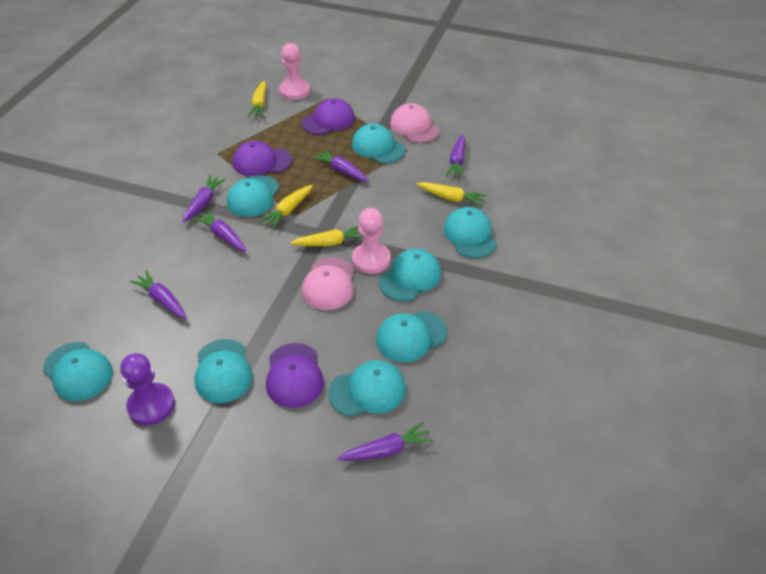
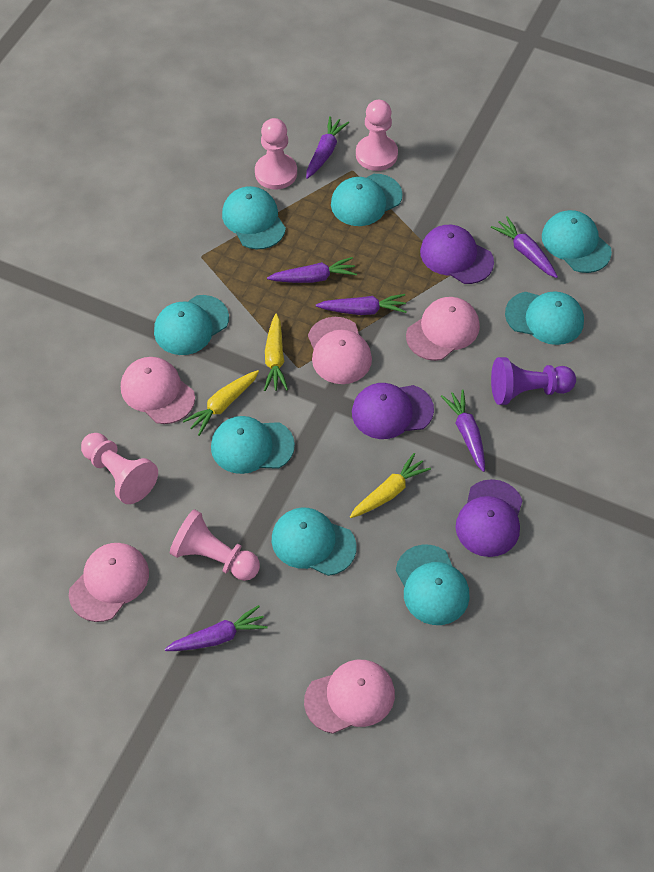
pink cap: 2 -> 5
pink pawn: 2 -> 4
yellow carrot: 4 -> 3

